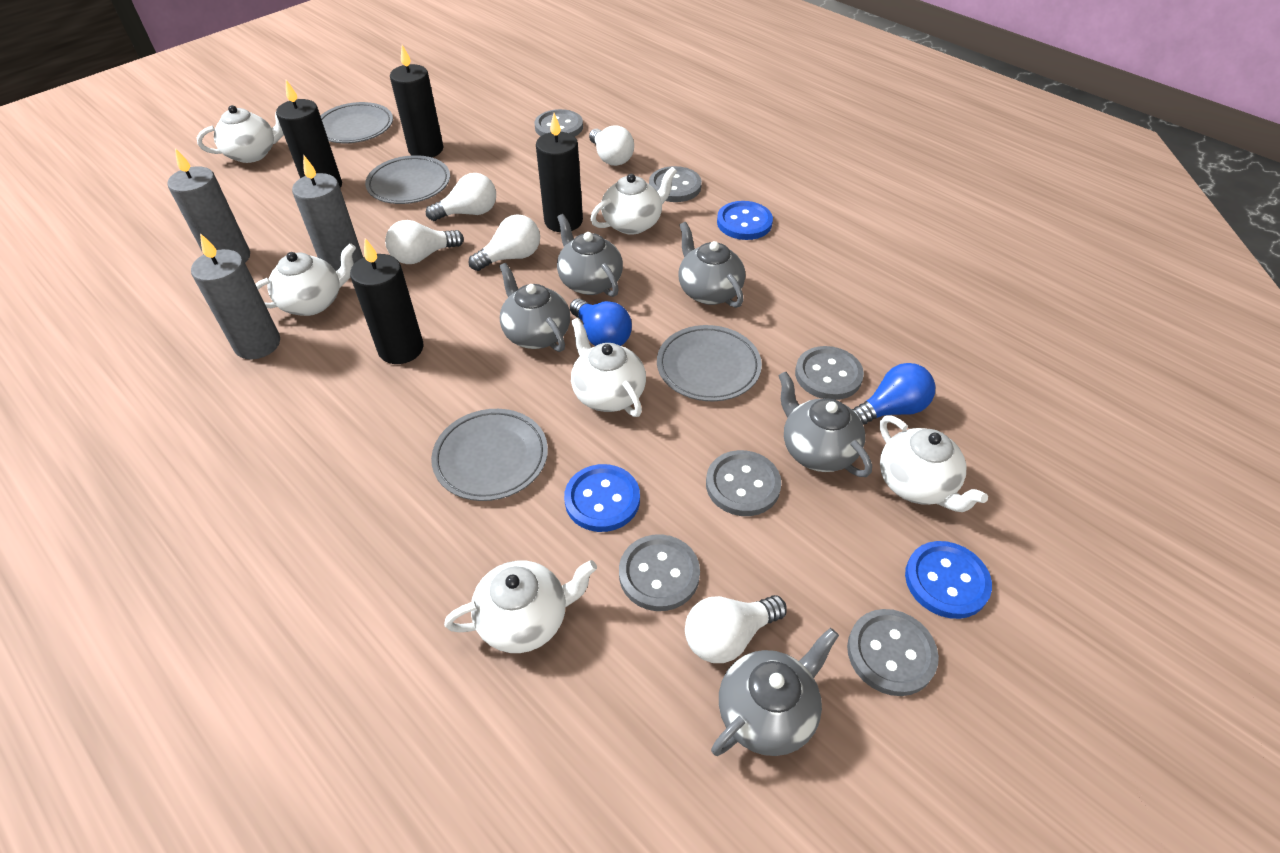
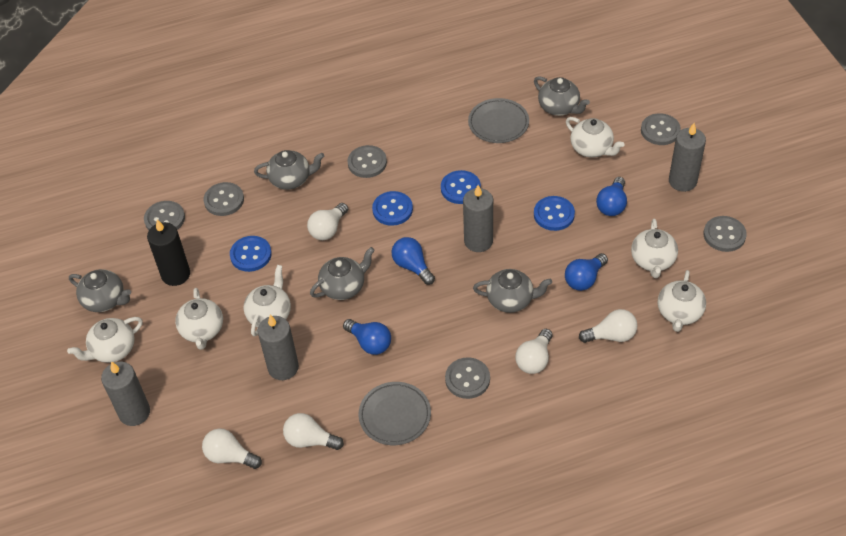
black candle: 4 -> 1
blue button: 3 -> 4
blue light bulb: 2 -> 4
grey candle: 3 -> 4
grey plate: 4 -> 2

